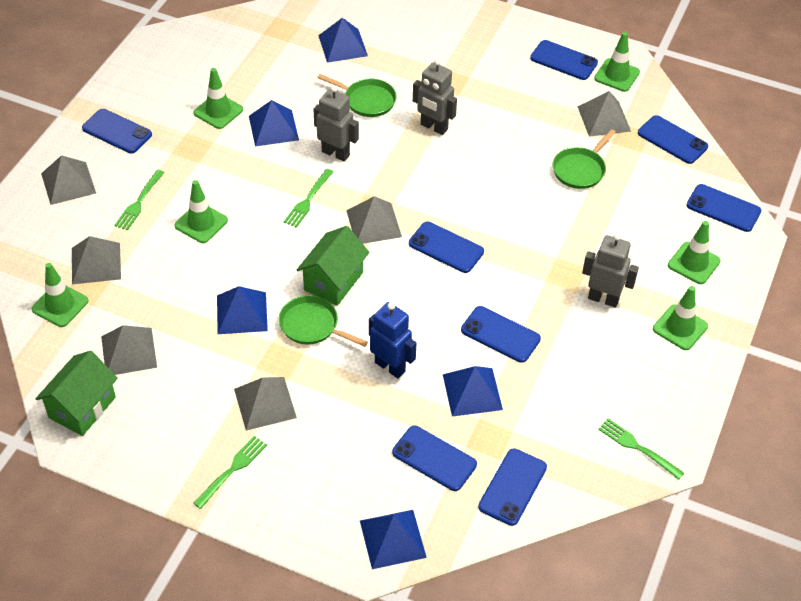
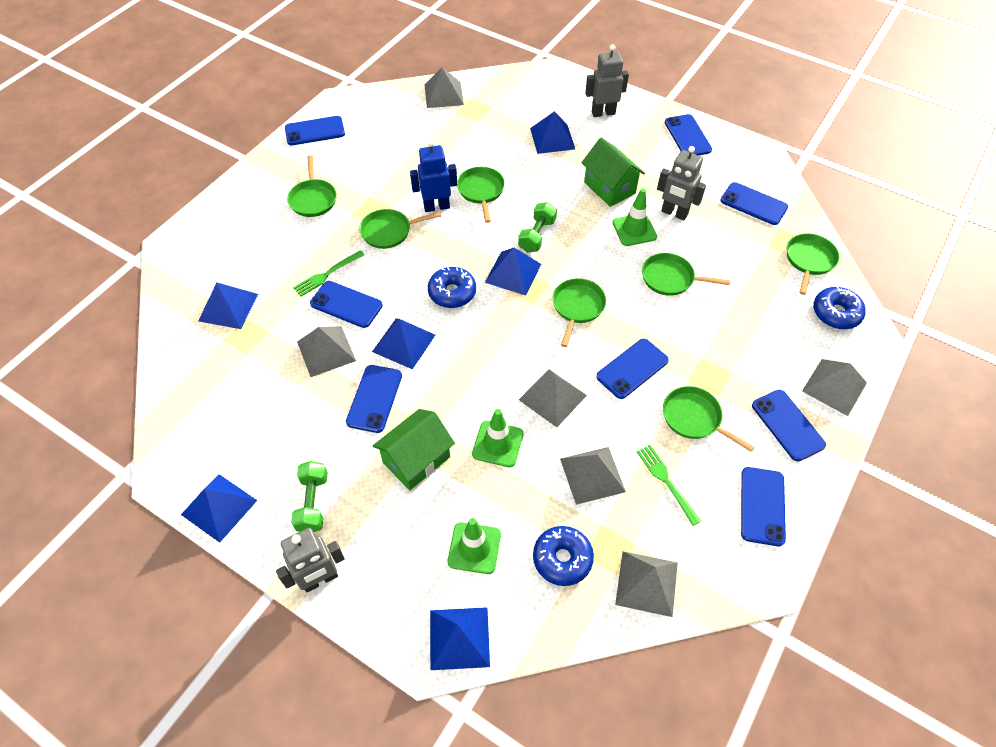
blue donut: 0 -> 3
blue pyramid: 5 -> 6
green dumbbell: 0 -> 2
green fork: 4 -> 2
green pan: 3 -> 7
green traffic cone: 6 -> 3

